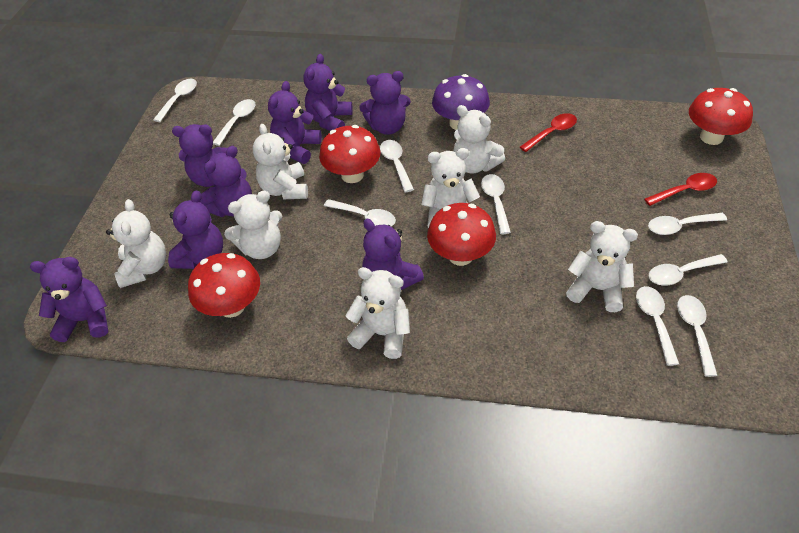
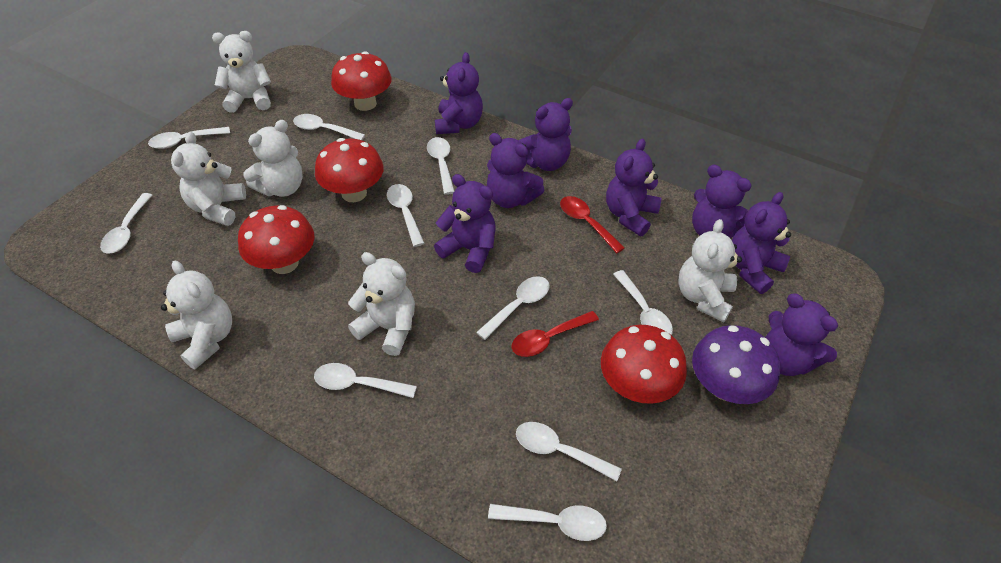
white spoon: 9 -> 10
white teddy bear: 7 -> 6

